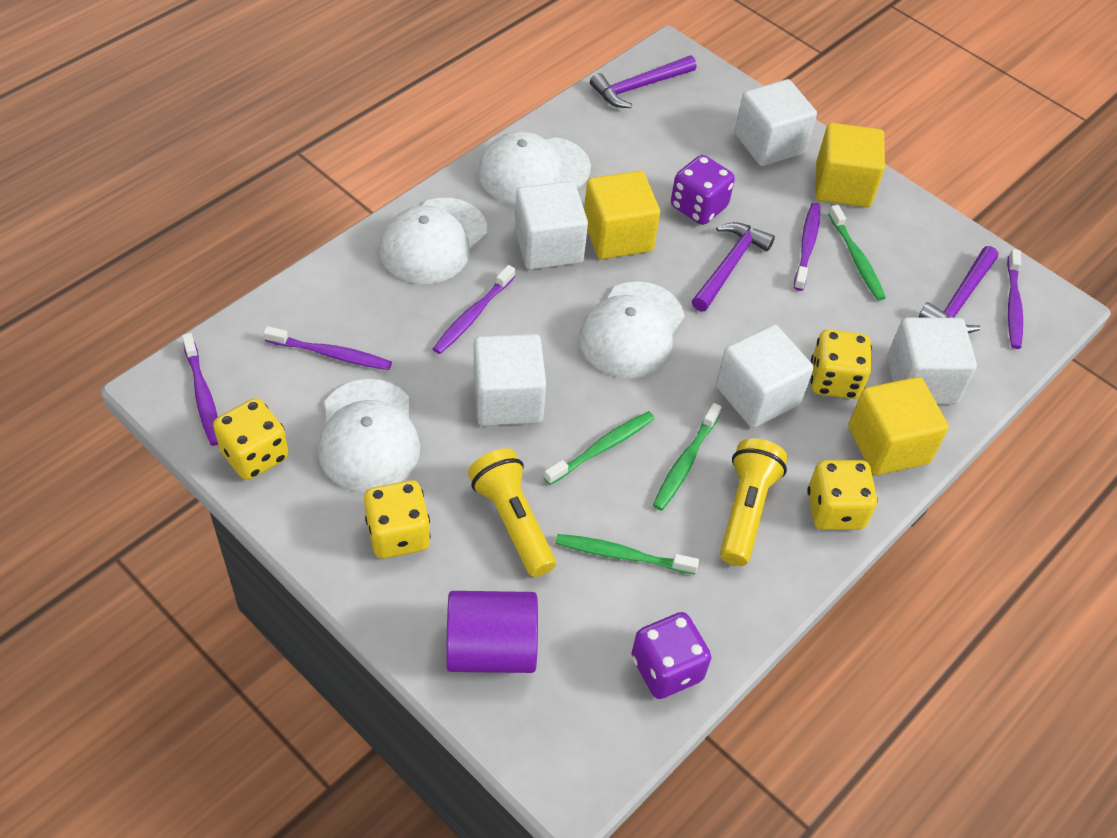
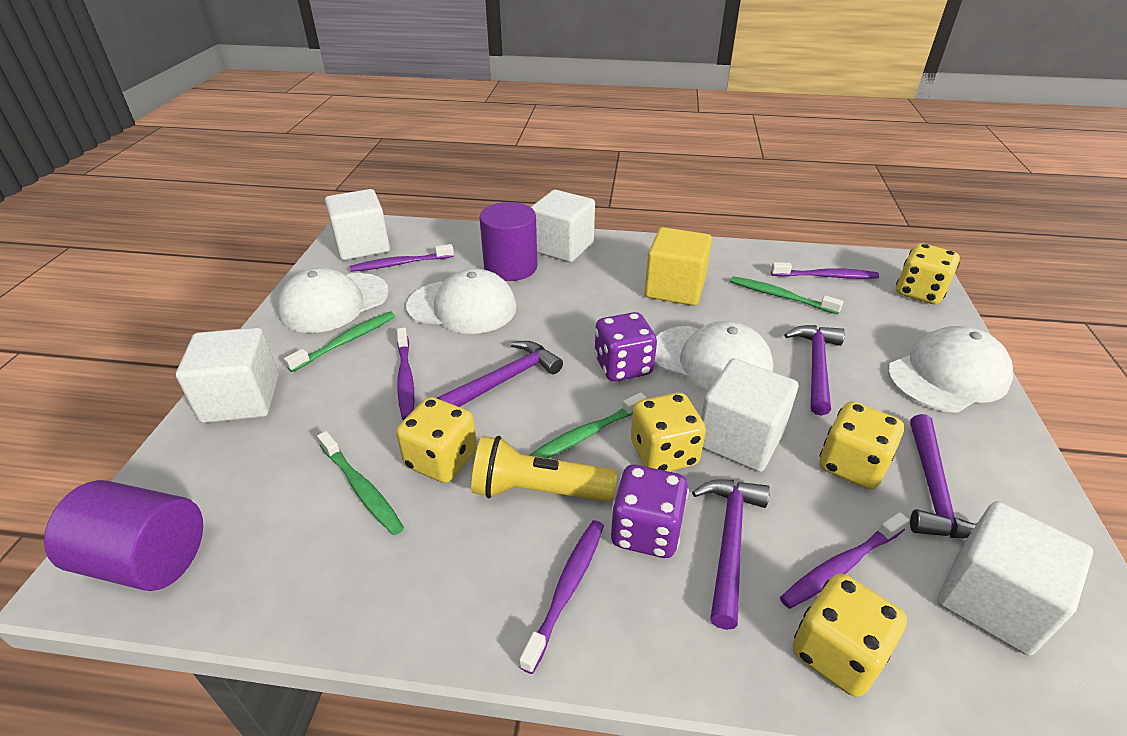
purple cylinder: 1 -> 2
purple hammer: 3 -> 4
yellow cube: 3 -> 1
yellow dice: 4 -> 5
yellow flashlight: 2 -> 1

